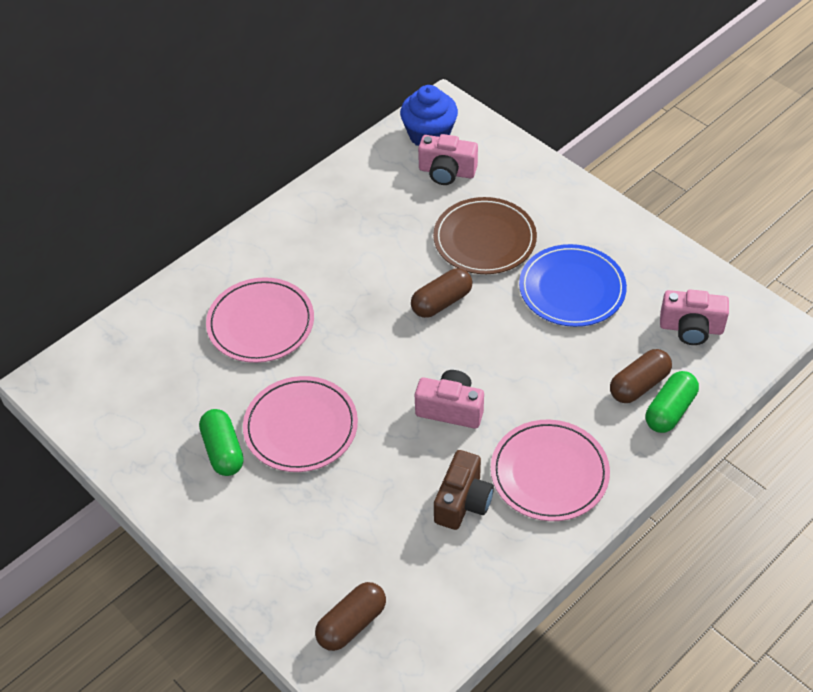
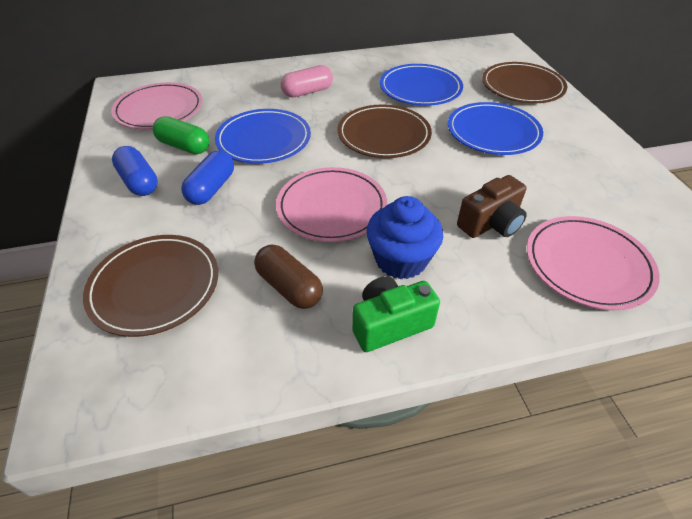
blue capsule: 0 -> 2
blue plate: 1 -> 3
brown capsule: 3 -> 1
brown plate: 1 -> 3
green camera: 0 -> 1
green capsule: 2 -> 1
pink camera: 3 -> 0
pink capsule: 0 -> 1

